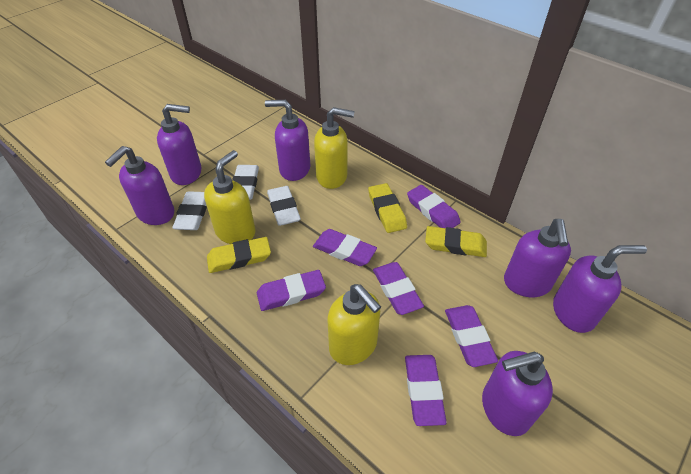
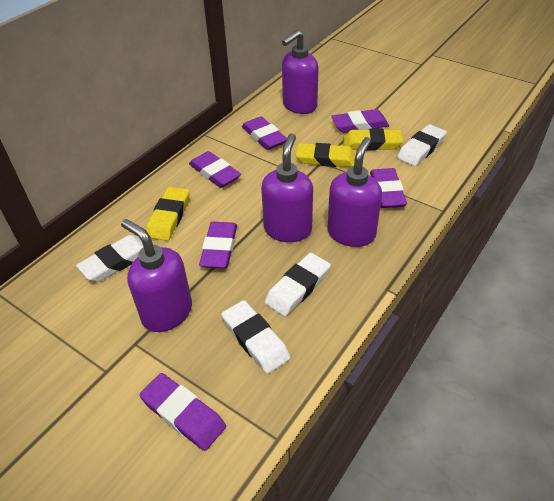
purple soap dispenser: 6 -> 4
white eraser: 3 -> 4
yellow soap dispenser: 3 -> 0

